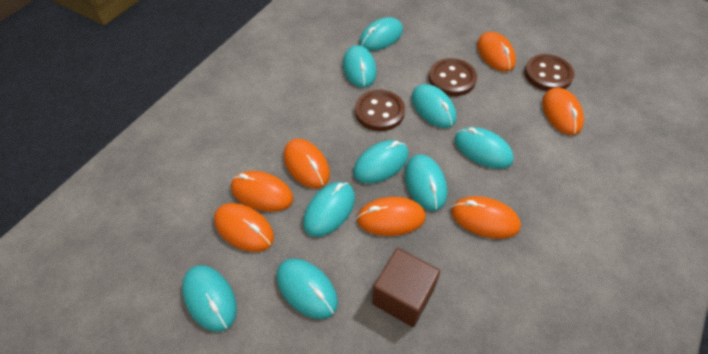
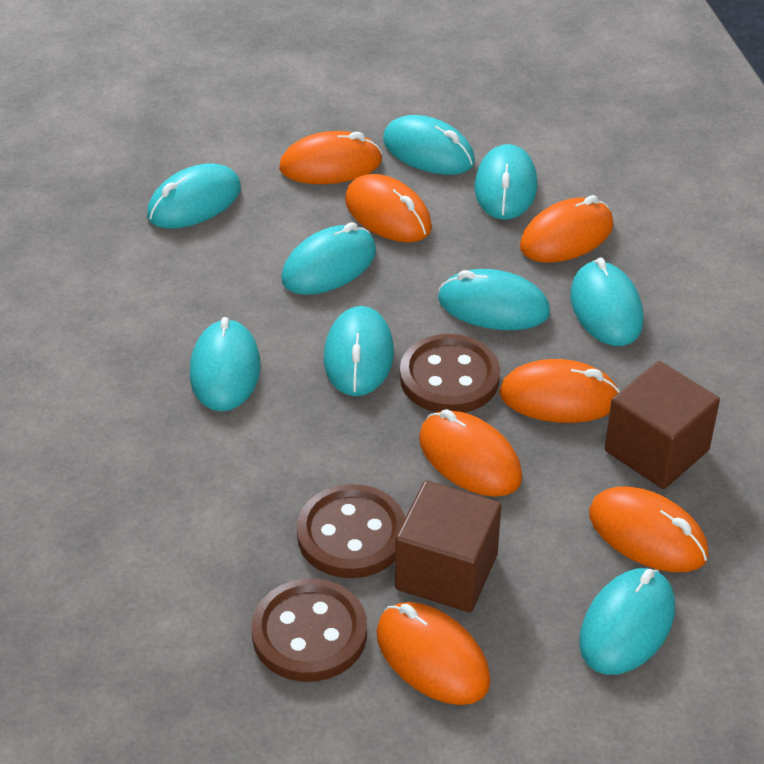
brown cube: 1 -> 2

